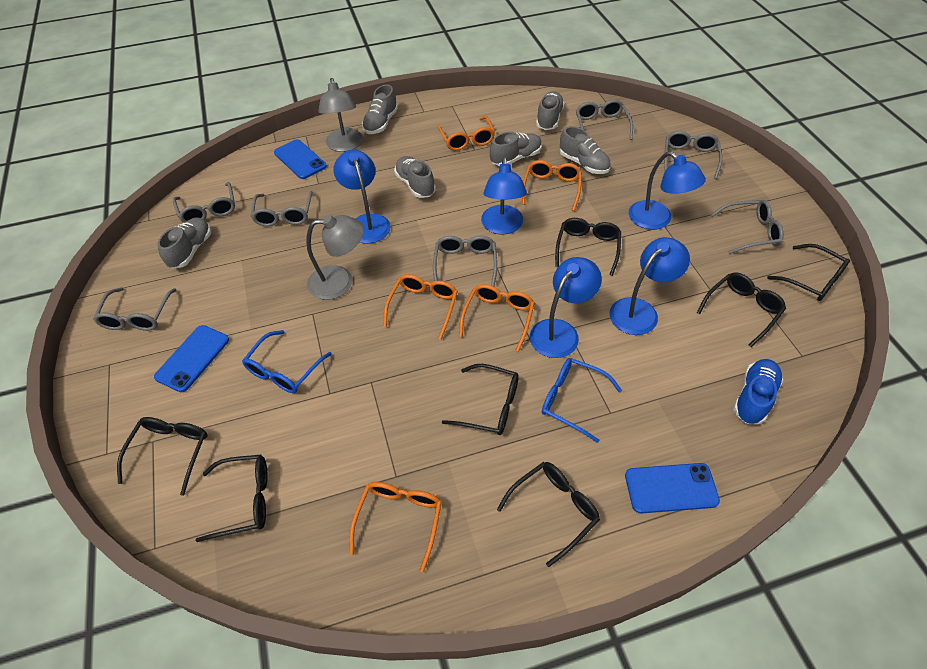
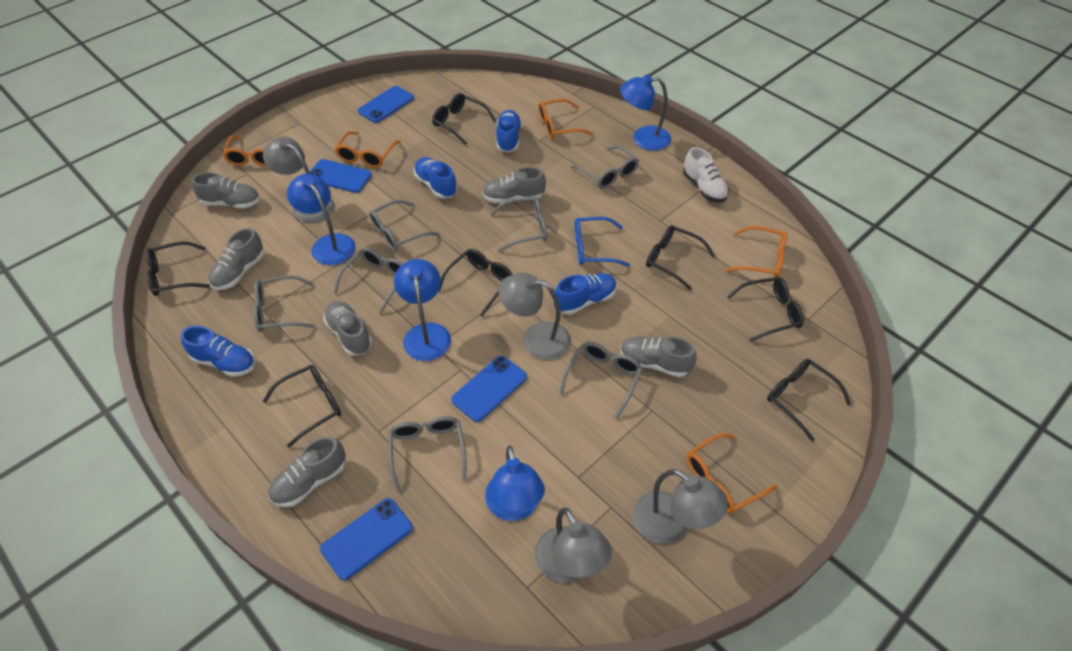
blue glasses: 2 -> 1
blue lamp: 5 -> 4
blue phone: 3 -> 4
blue shoe: 1 -> 4
grey lamp: 2 -> 4
white shoe: 0 -> 1

